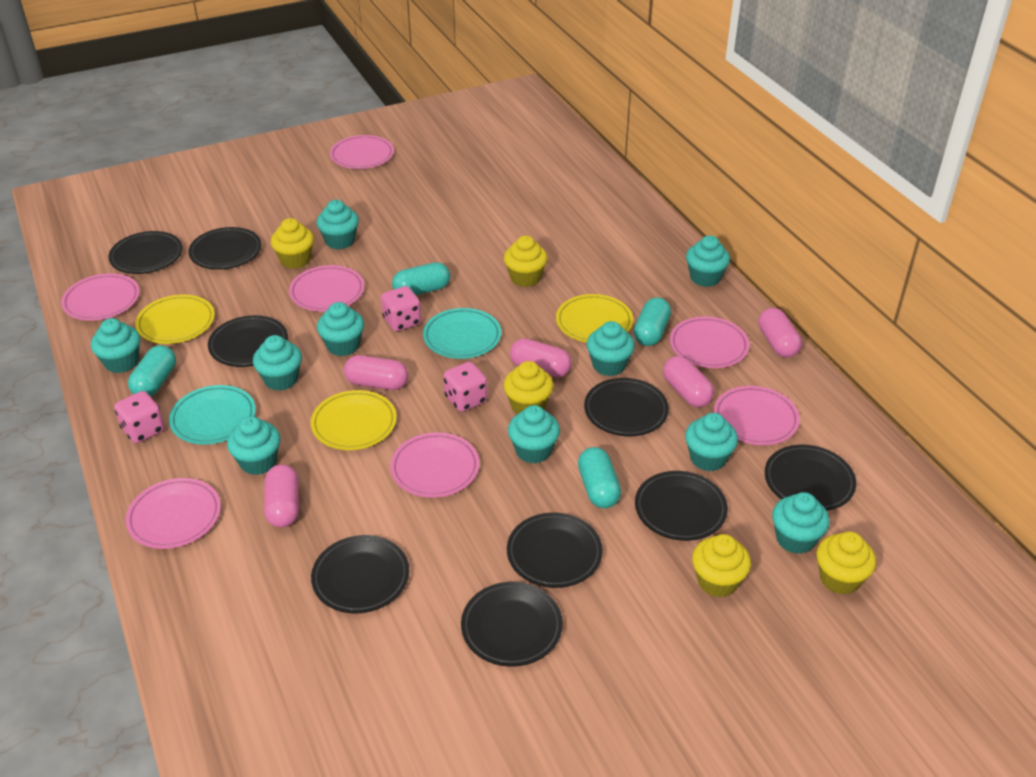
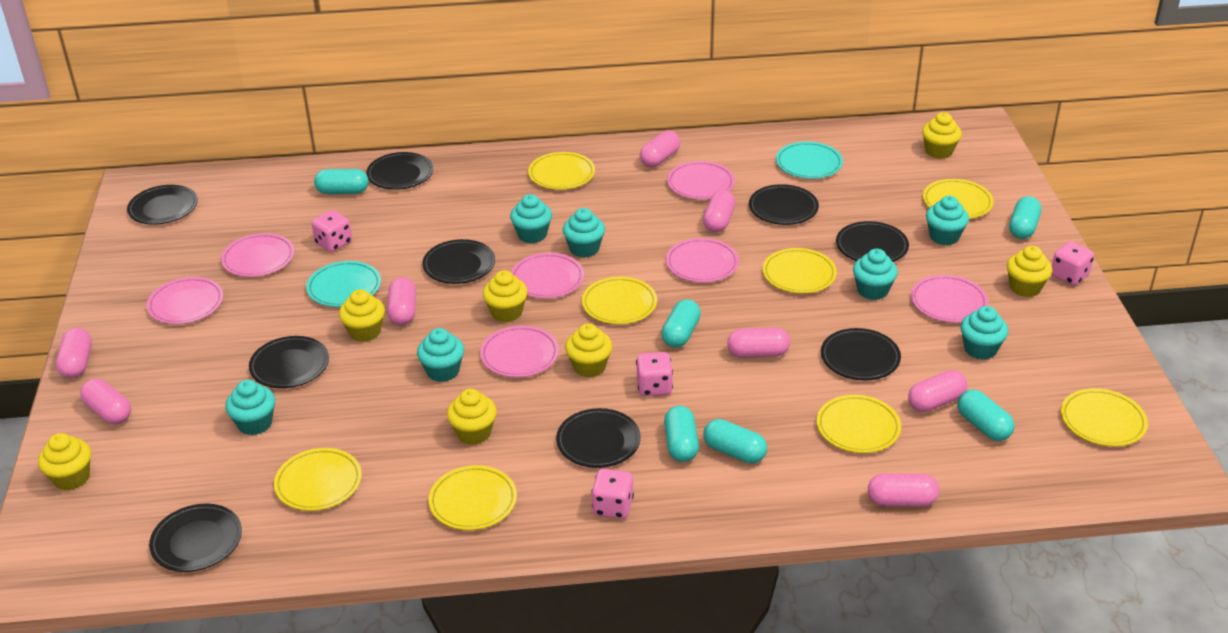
pink capsule: 5 -> 8
pink dice: 3 -> 4
turquoise capsule: 4 -> 6
turquoise cupcake: 10 -> 7
yellow cupcake: 5 -> 7
yellow plate: 3 -> 8

